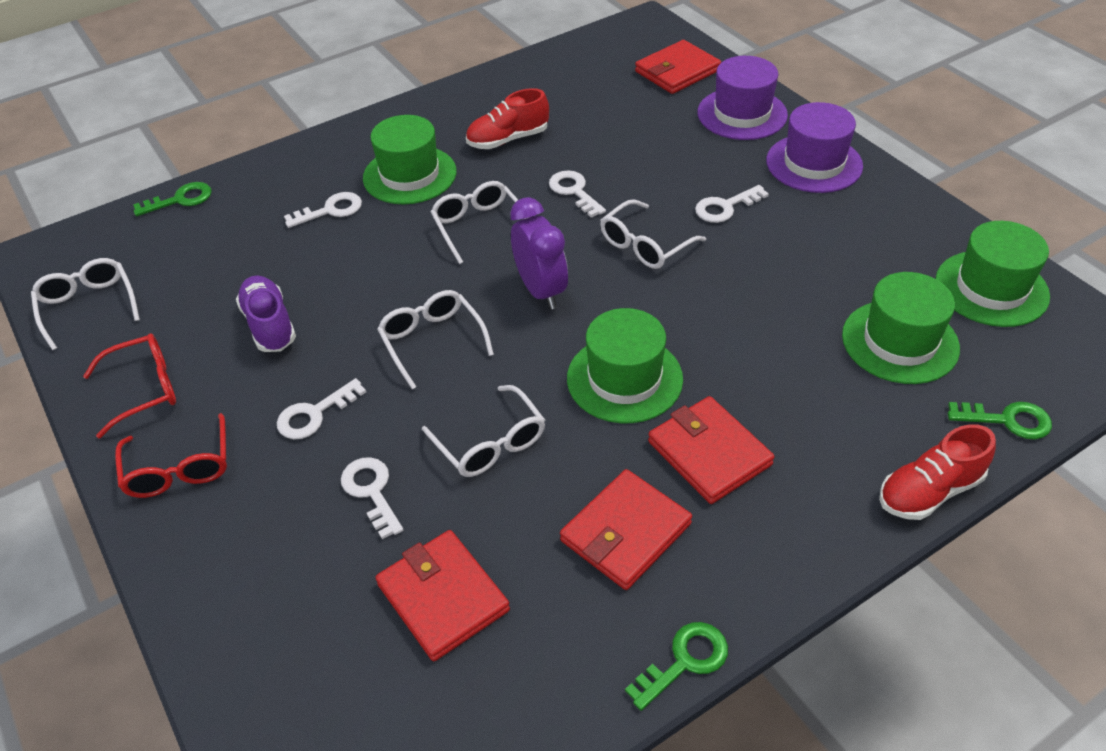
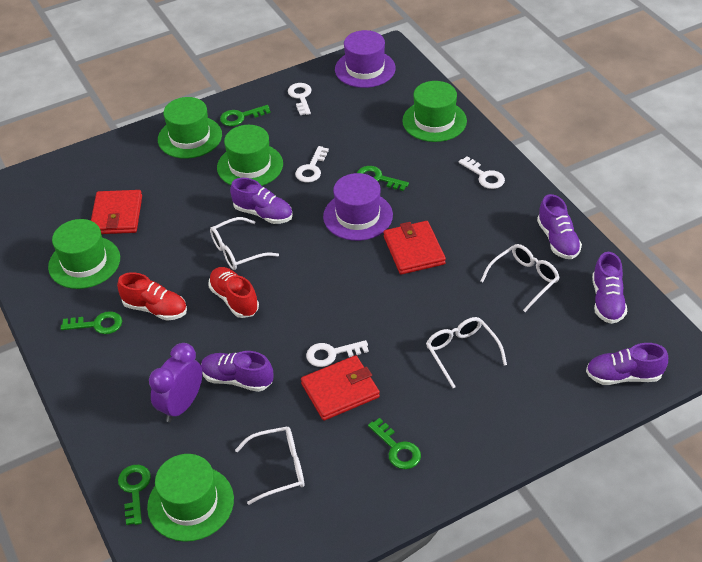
green hat: 4 -> 5
green key: 3 -> 5
purple shoe: 1 -> 5
red glasses: 2 -> 0
red wallet: 4 -> 3
white glasses: 5 -> 4
white key: 5 -> 4

